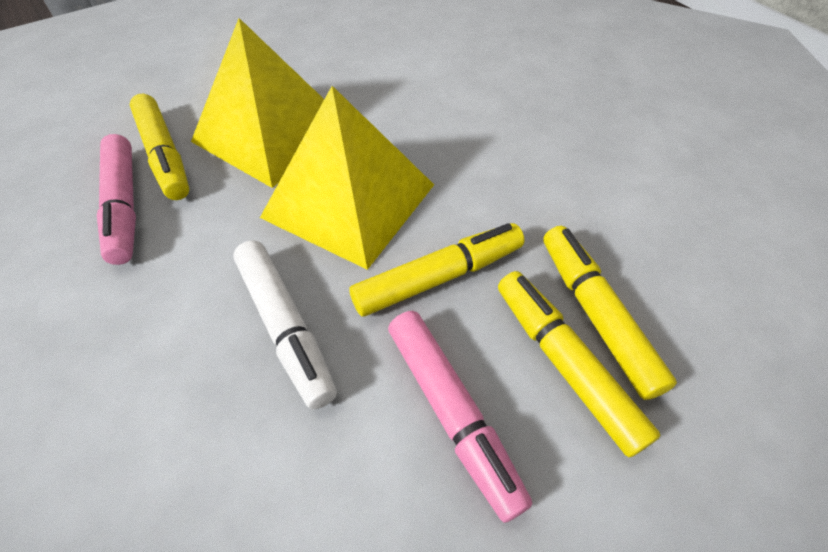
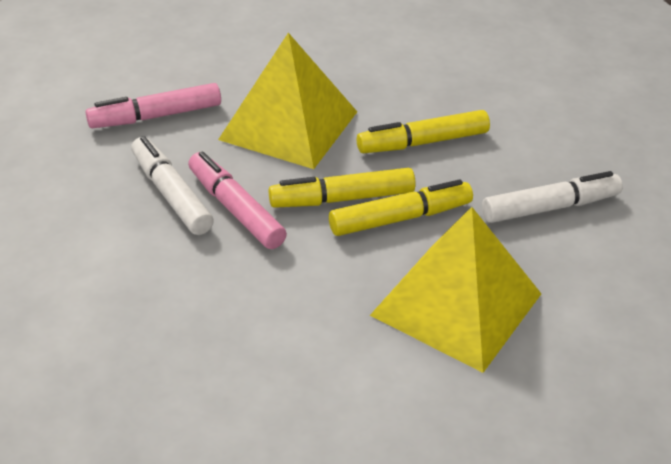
white marker: 1 -> 2
yellow marker: 4 -> 3

